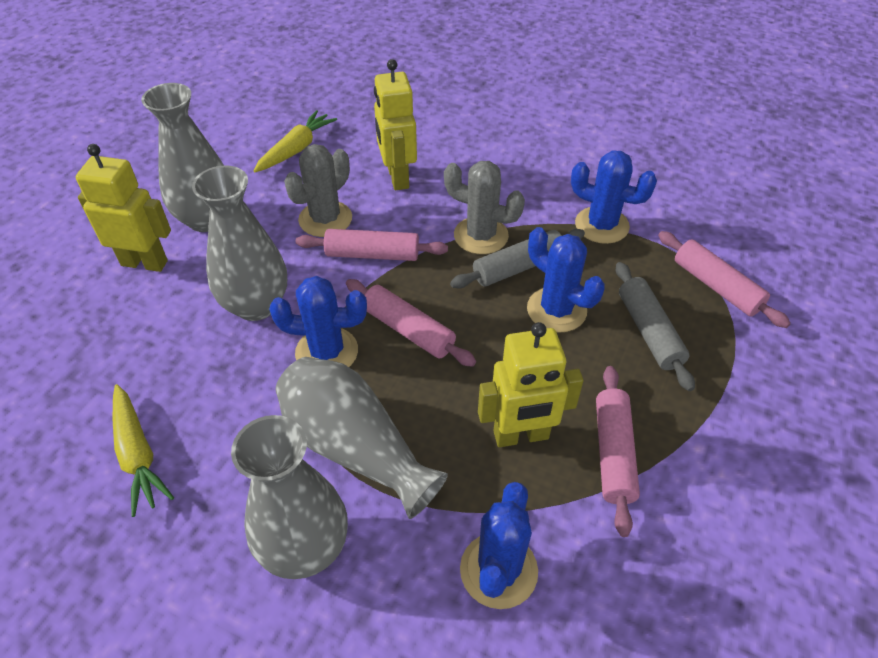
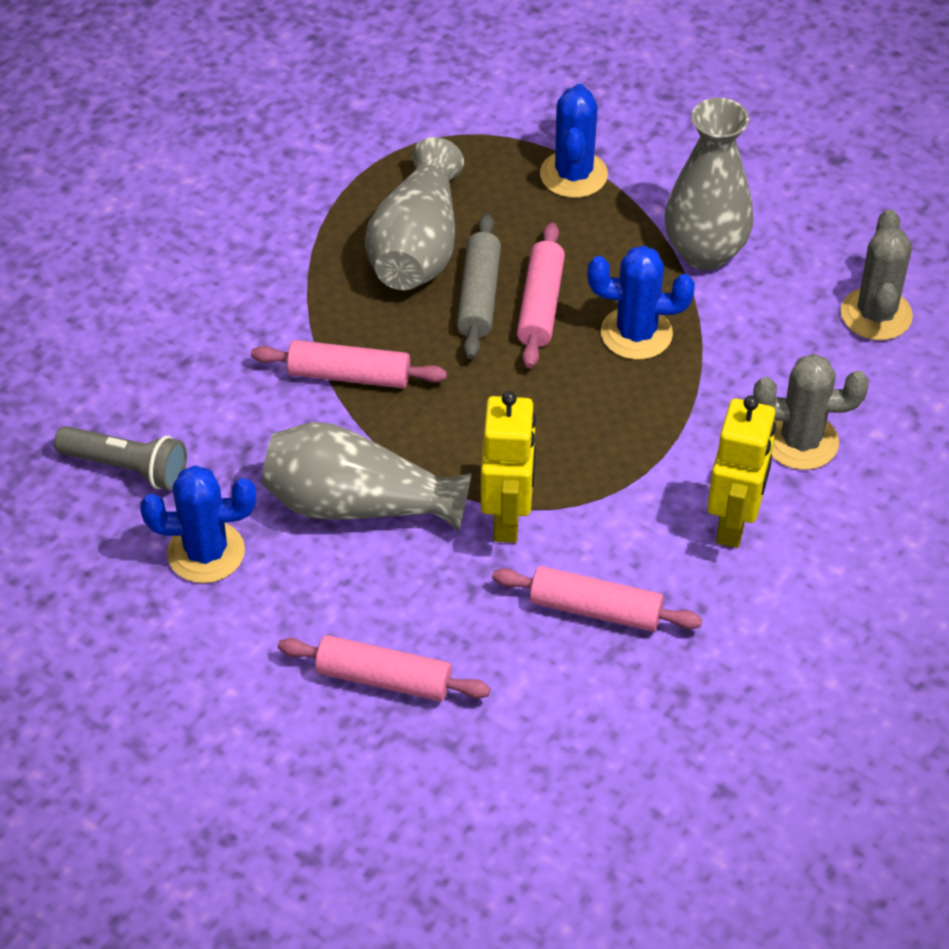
blue cactus: 4 -> 3
grey flashlight: 0 -> 1
grey rolling pin: 2 -> 1
grey vase: 4 -> 3
yellow carrot: 2 -> 0
yellow robot: 3 -> 2

